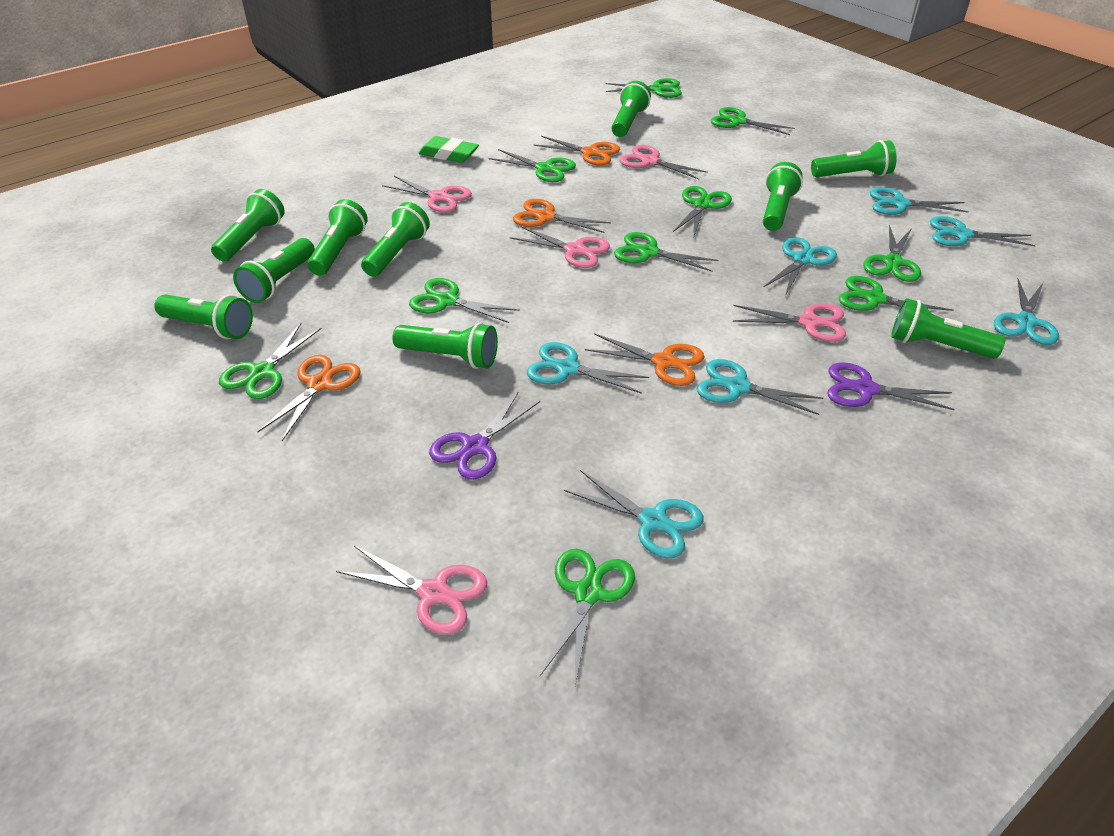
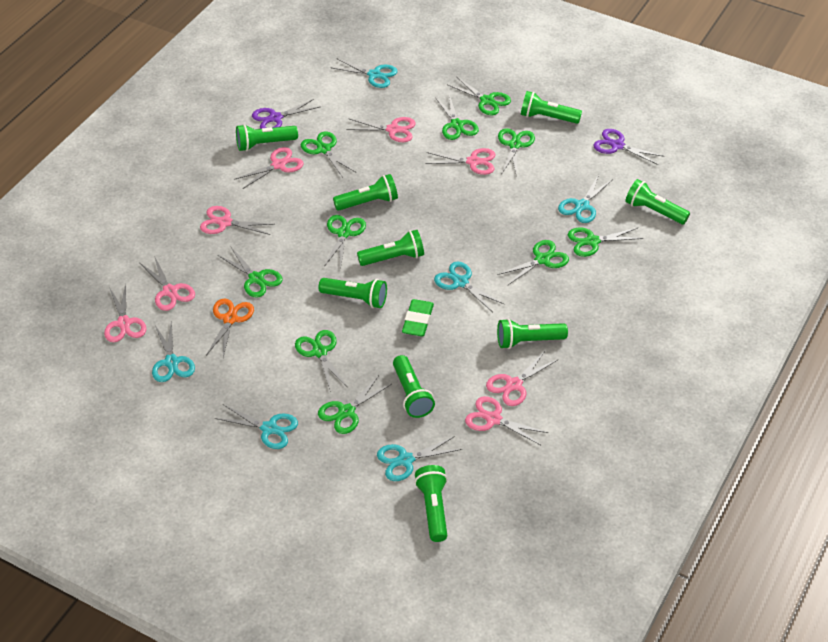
green flashlight: 10 -> 9
orange scissors: 4 -> 1
pink scissors: 5 -> 8
turquoise scissors: 7 -> 6

